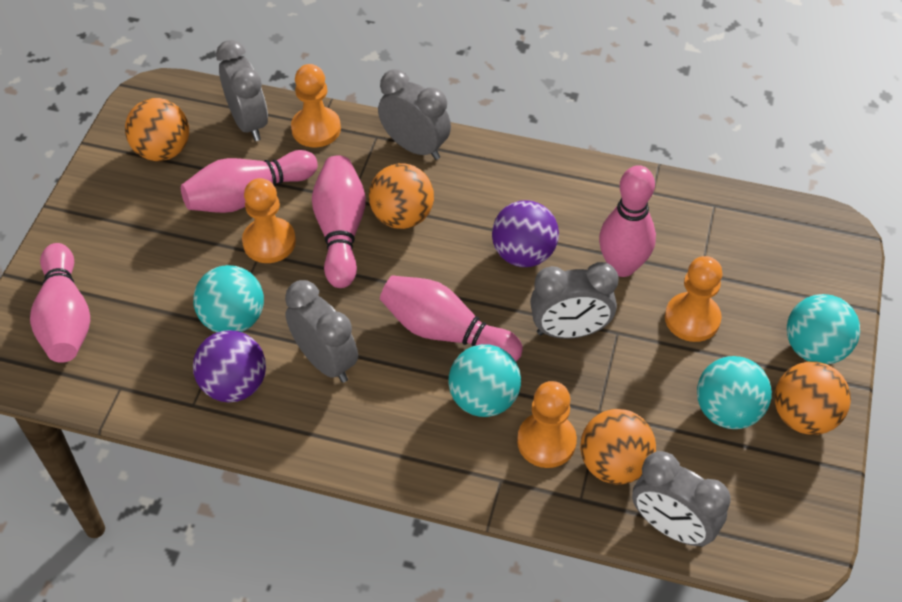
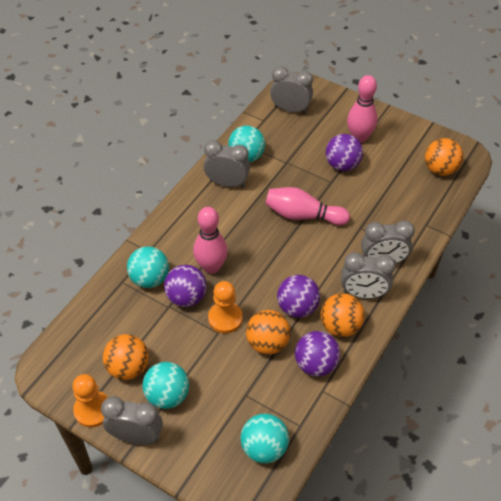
orange pawn: 4 -> 2
pink bowling pin: 5 -> 3
purple ball: 2 -> 4

